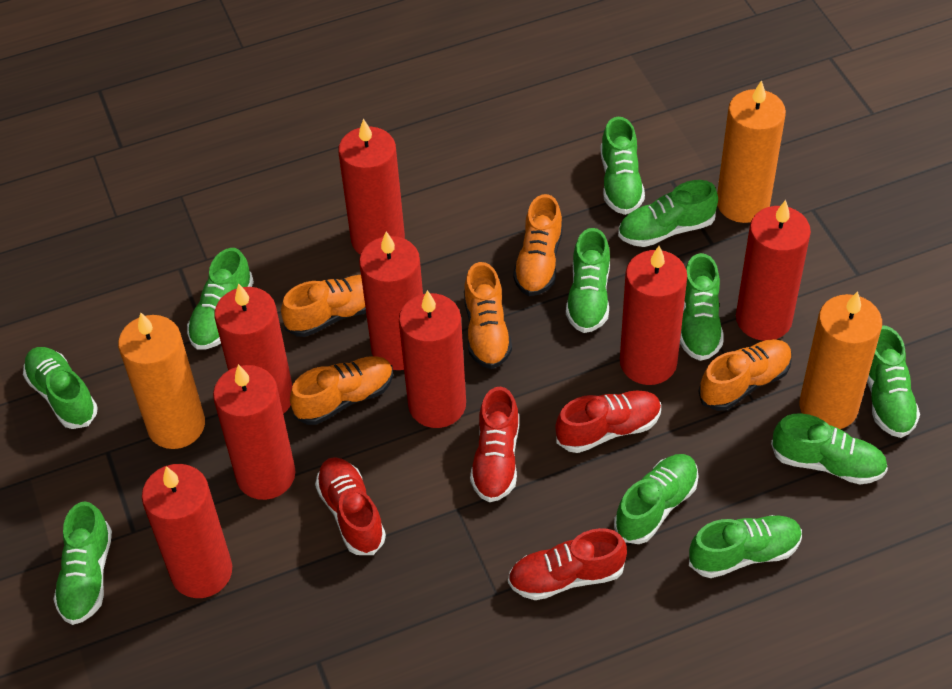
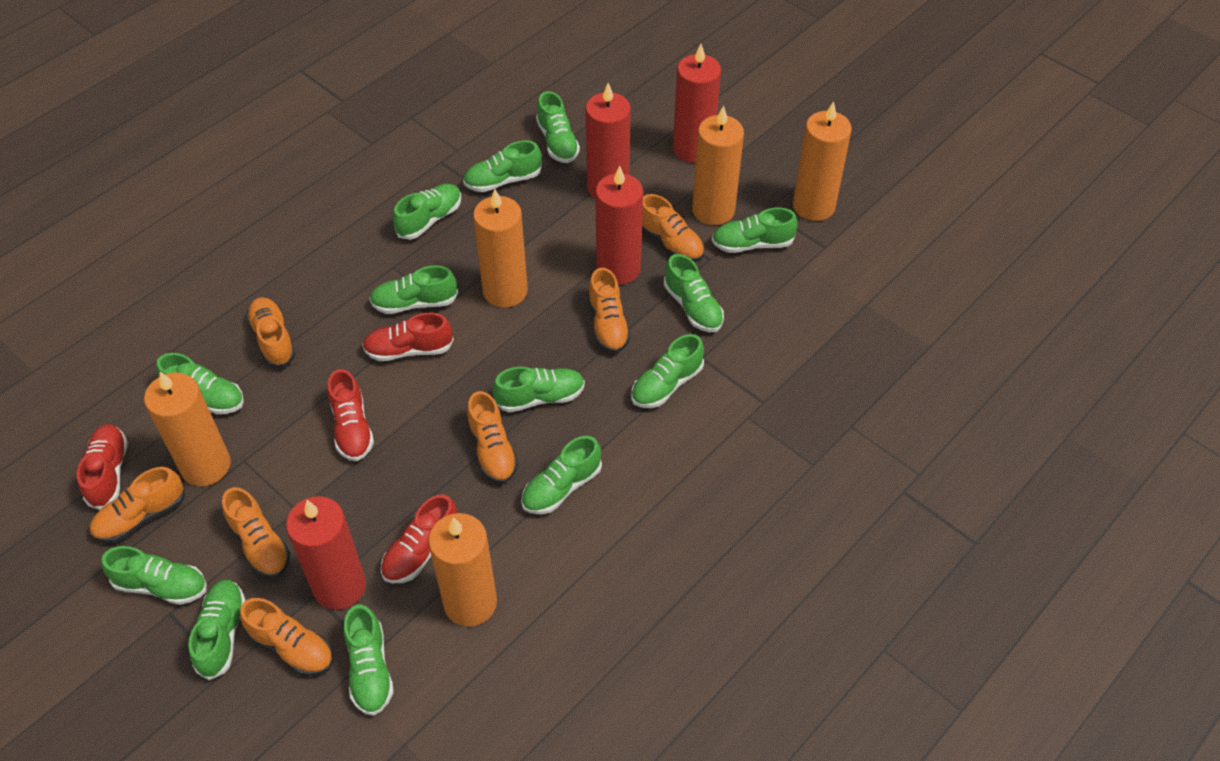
green shoe: 11 -> 13
orange candle: 3 -> 5
orange shoe: 5 -> 7
red candle: 8 -> 4

